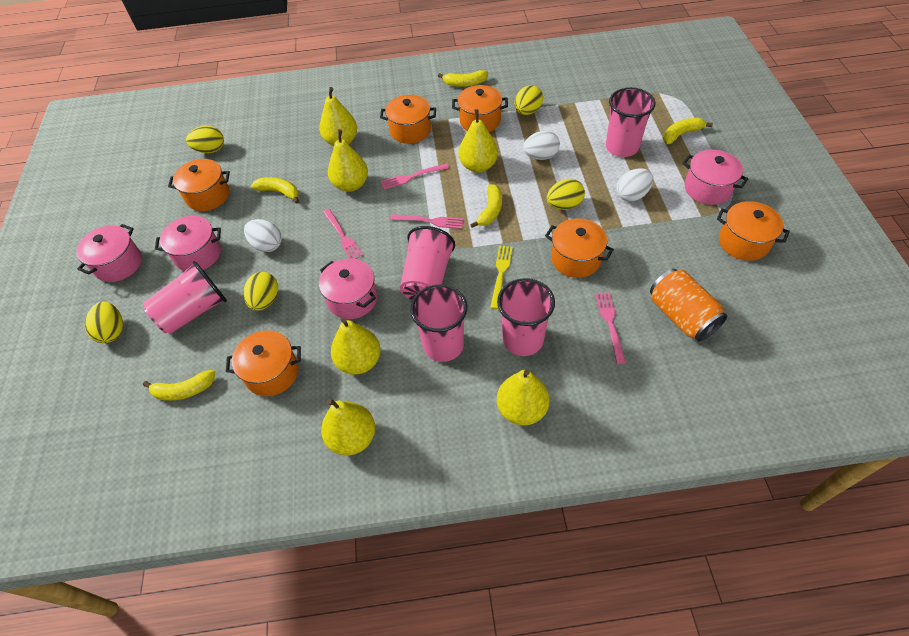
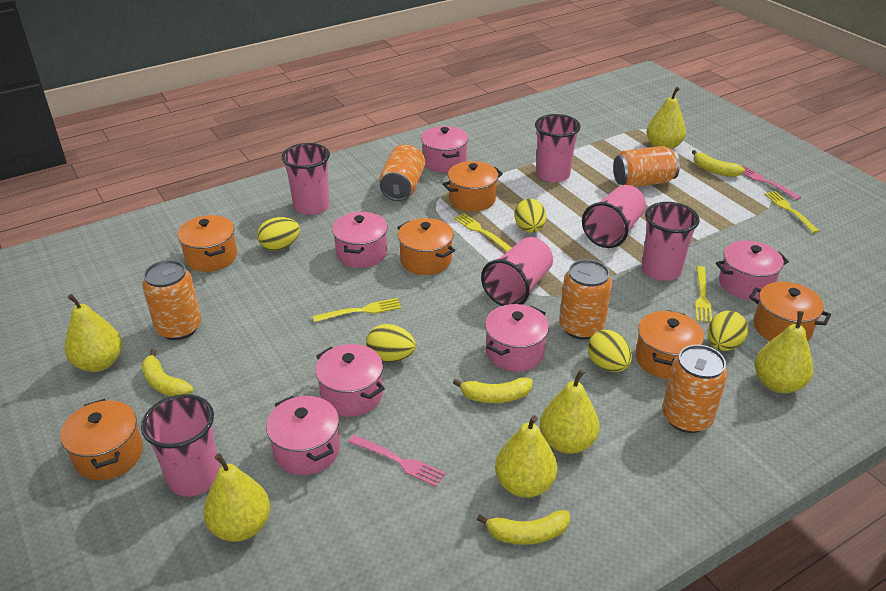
orange can: 1 -> 5
pink cup: 5 -> 6
pink fork: 4 -> 2
pink pot: 4 -> 6
white egg: 3 -> 0
yellow banana: 5 -> 4
yellow fork: 1 -> 4

